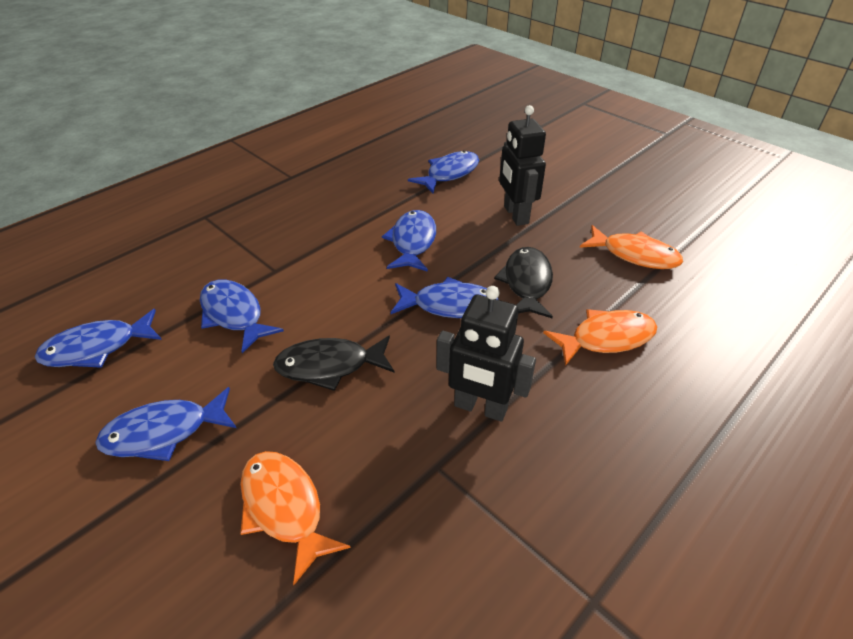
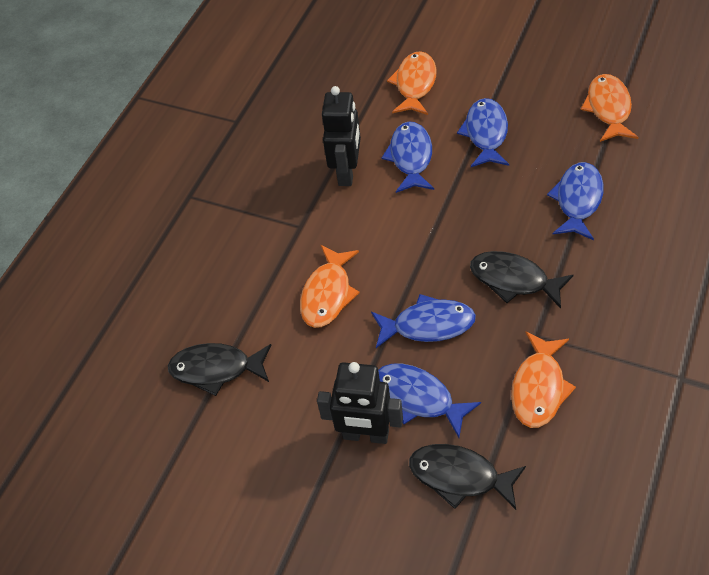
black fish: 2 -> 3
blue fish: 6 -> 5
orange fish: 3 -> 4

